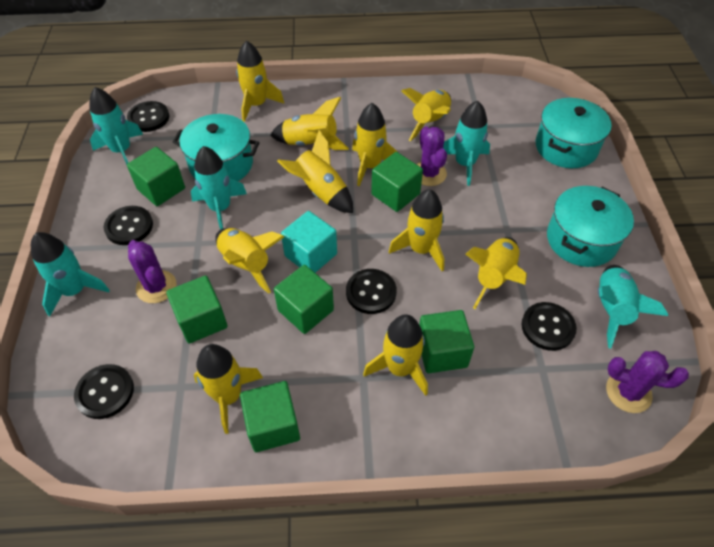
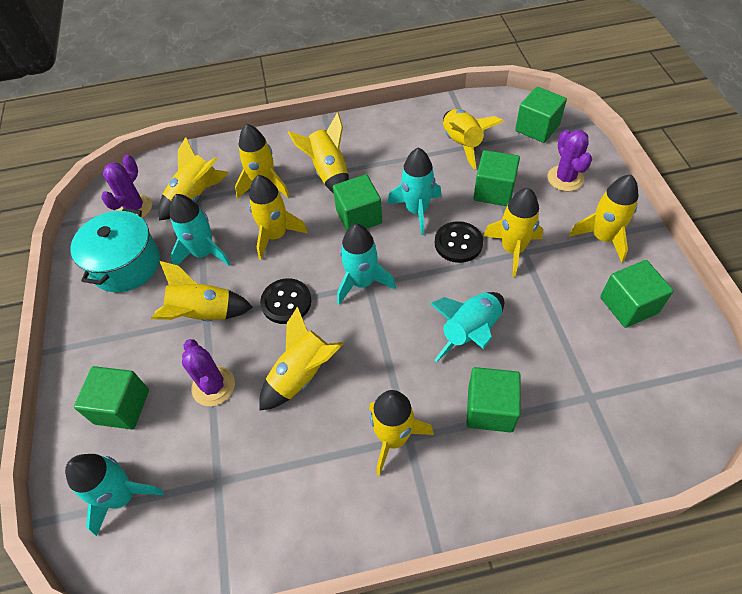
black button: 5 -> 2
turquoise cube: 1 -> 0
turquoise pot: 3 -> 1

